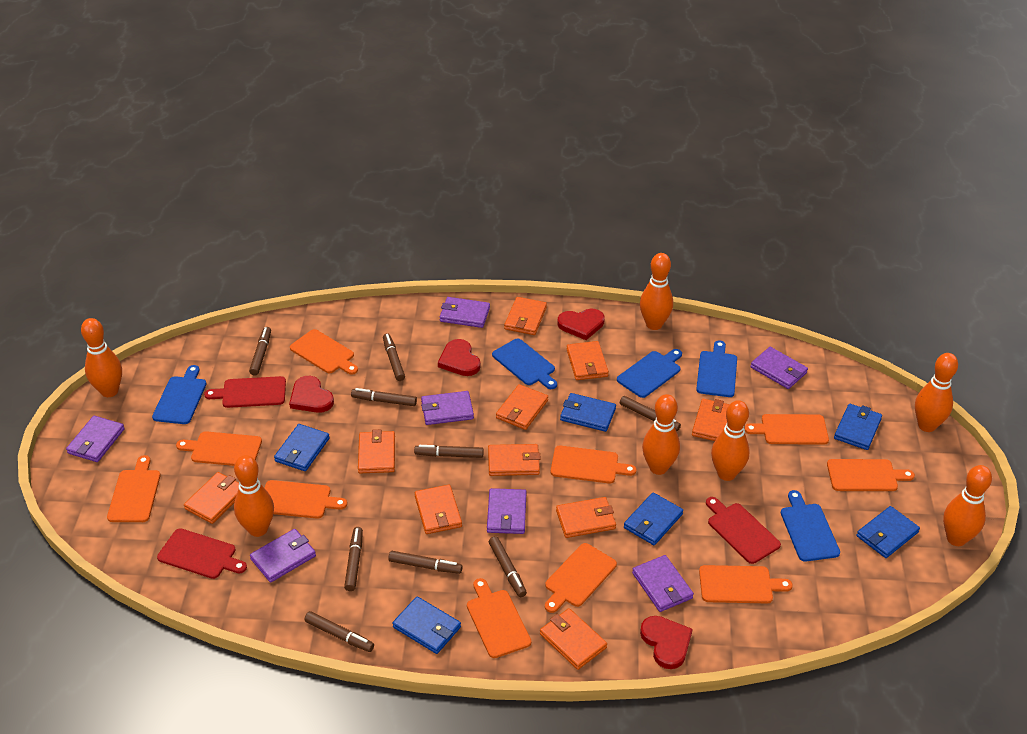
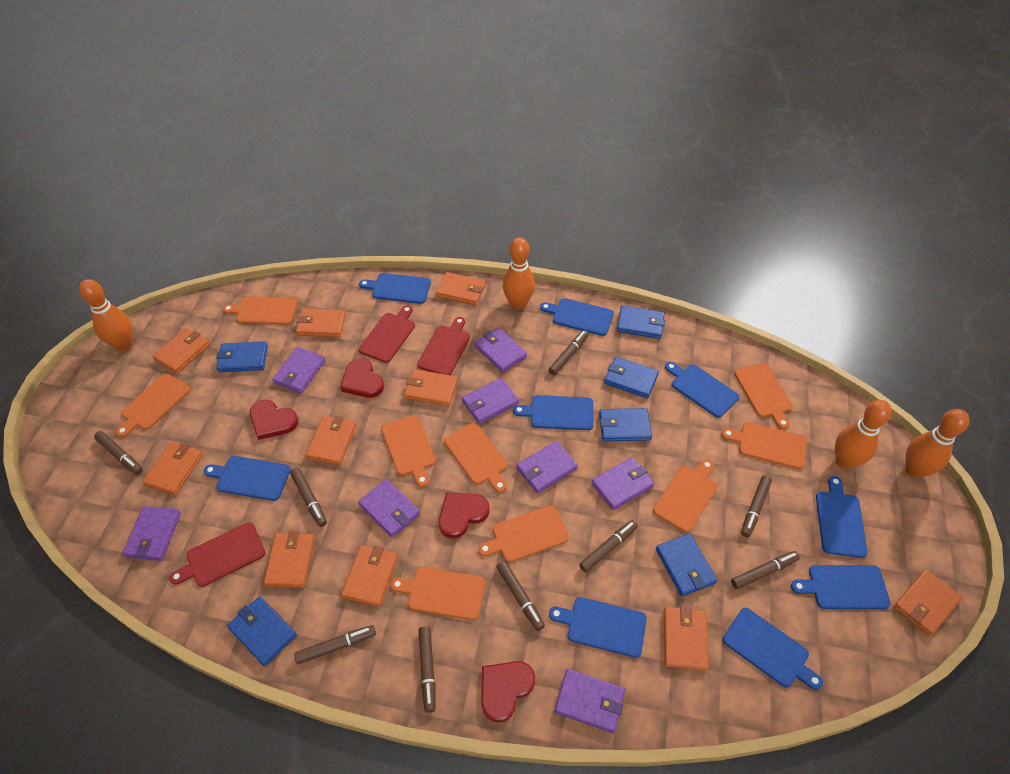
blue cutting board: 5 -> 9
orange bowling pin: 7 -> 4
orange cutting board: 10 -> 9
purple wallet: 7 -> 8

